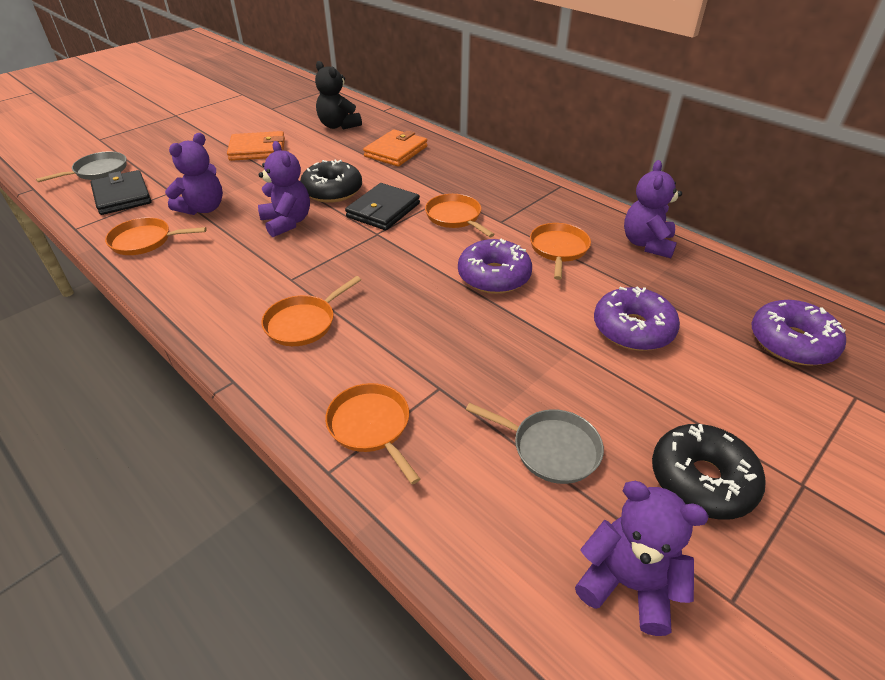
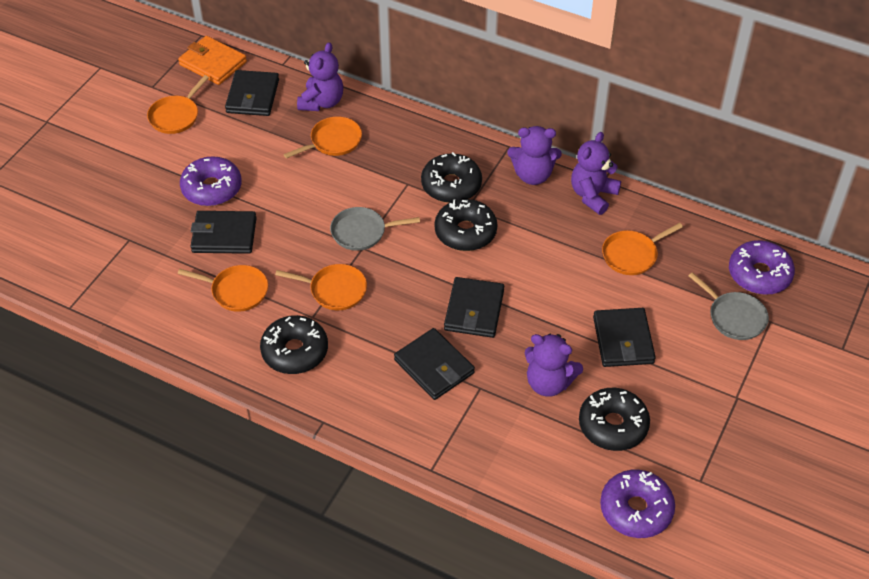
black donut: 2 -> 4
black teddy bear: 1 -> 0
black wallet: 2 -> 5
orange wallet: 2 -> 1

